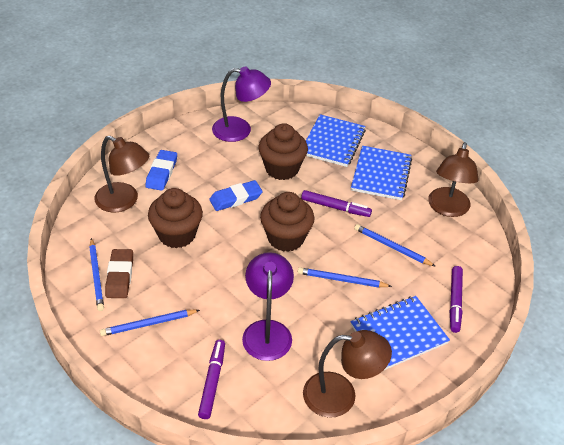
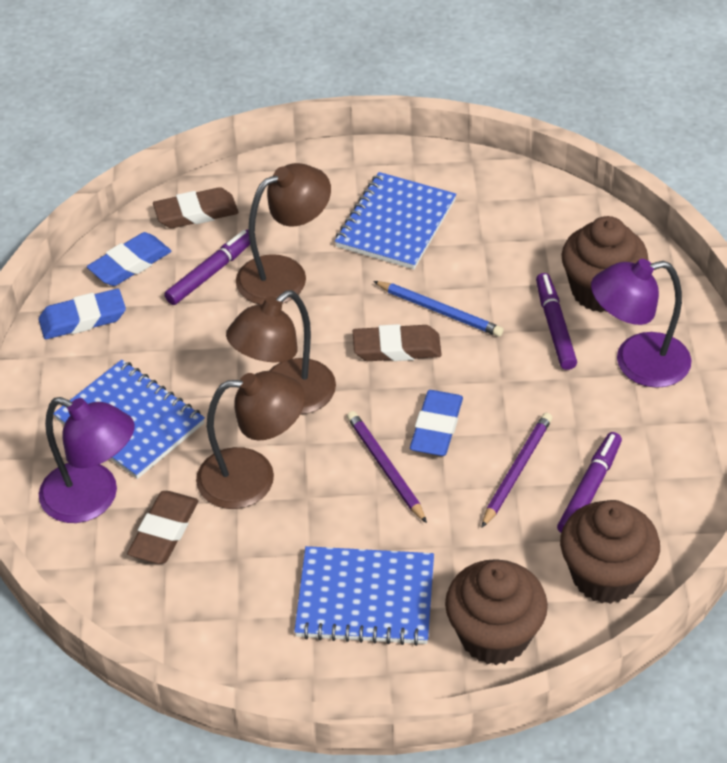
blue eraser: 2 -> 3
blue pencil: 4 -> 1
brown eraser: 1 -> 3
purple pencil: 0 -> 2

